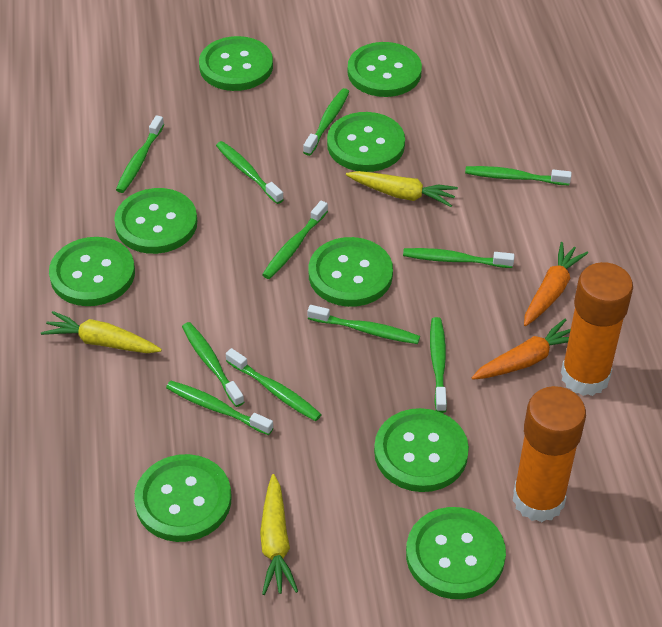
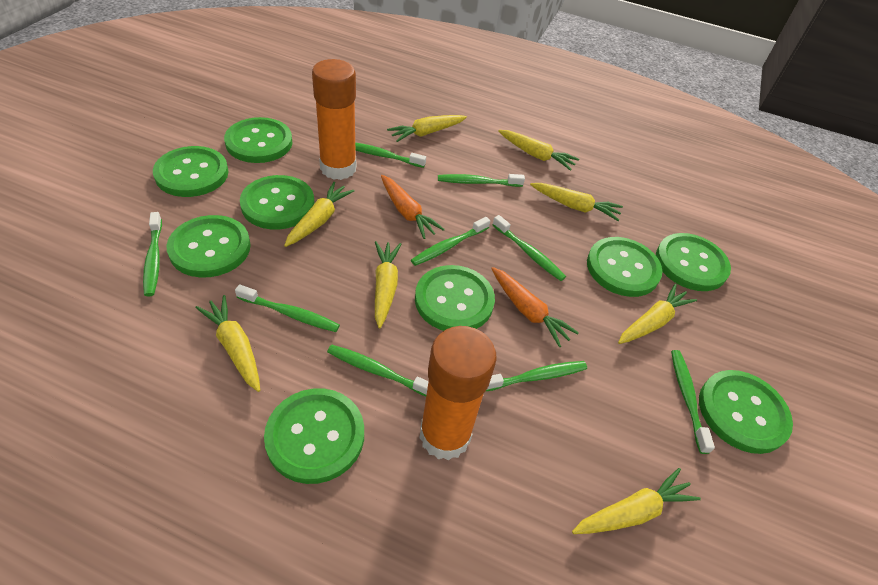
green toothbrush: 11 -> 9
yellow carrot: 3 -> 8

